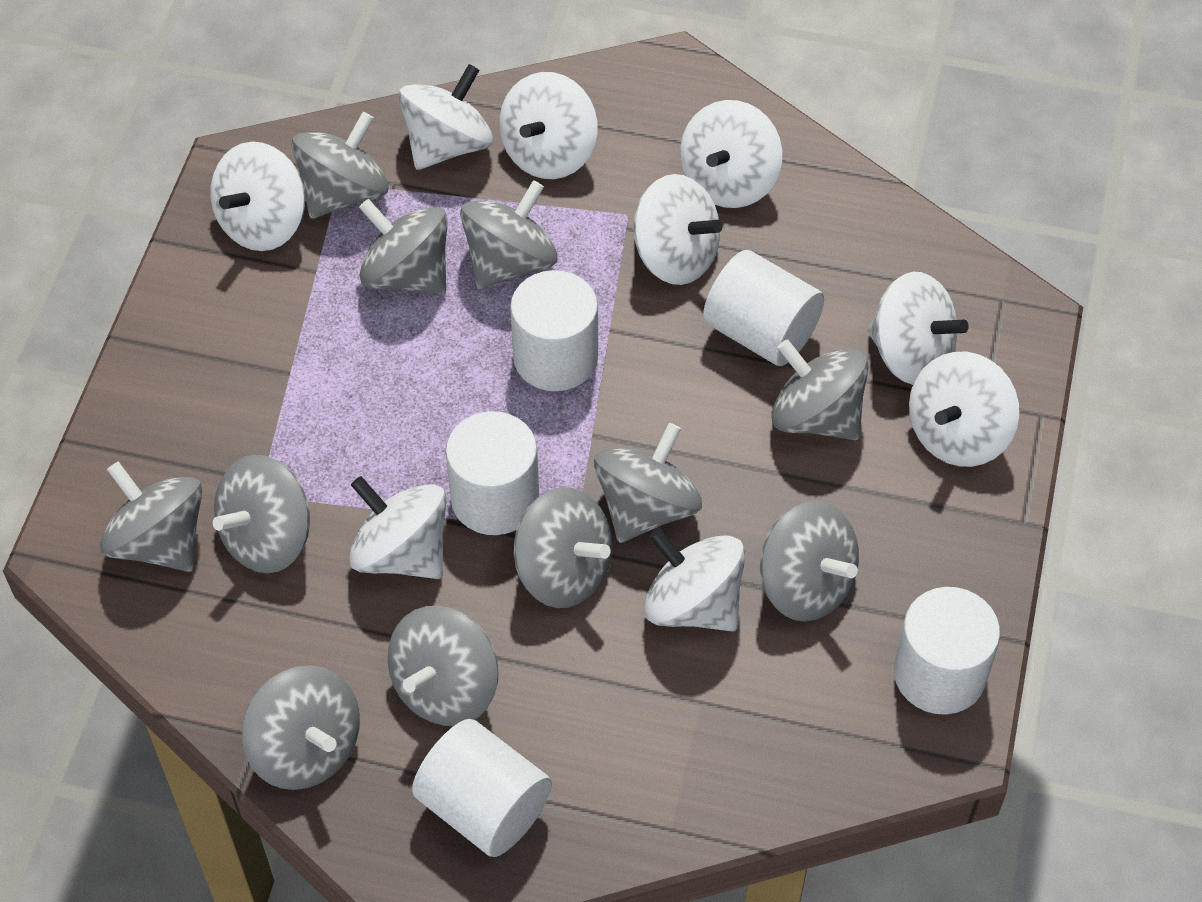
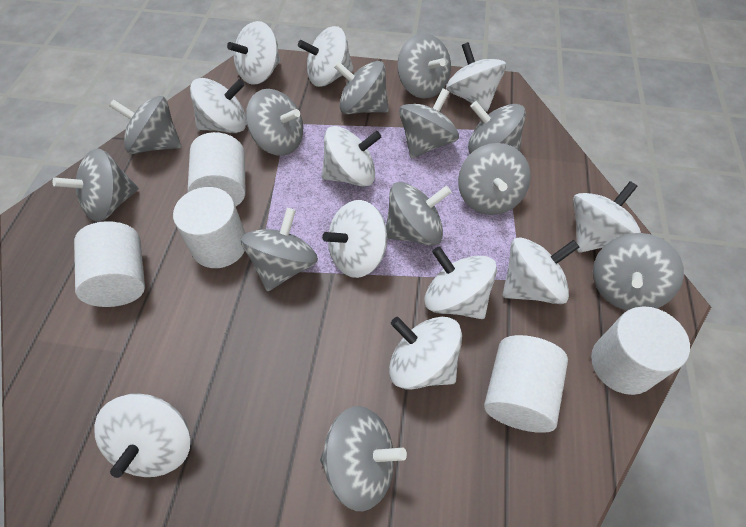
grey spinning top: 11 -> 12
white spinning top: 9 -> 11

